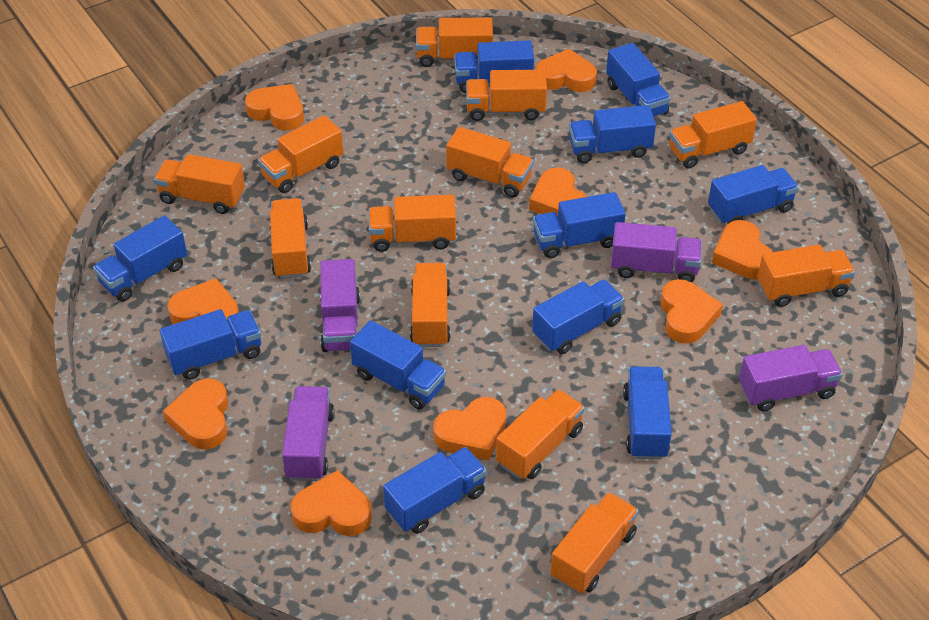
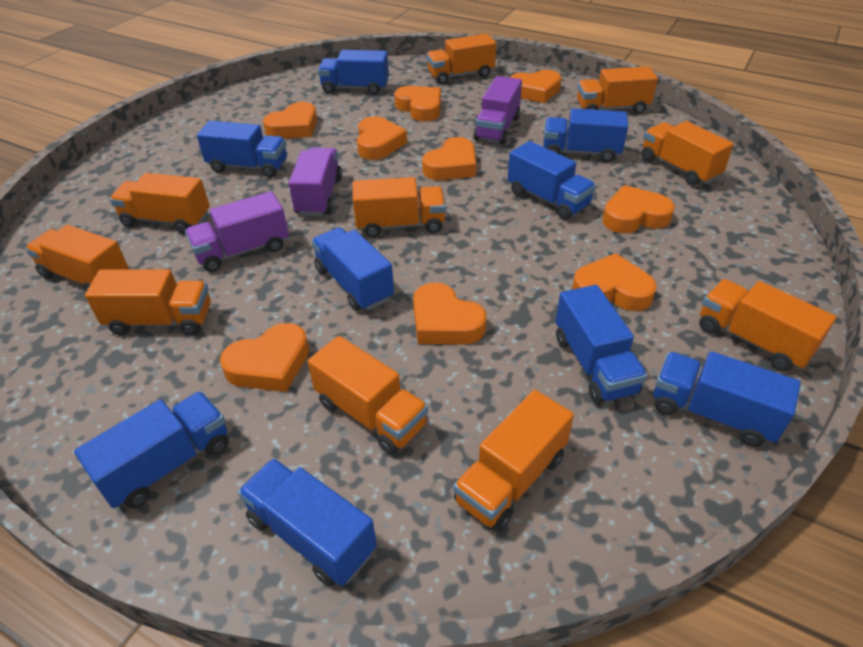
blue truck: 11 -> 9
orange truck: 12 -> 10
purple truck: 4 -> 3

